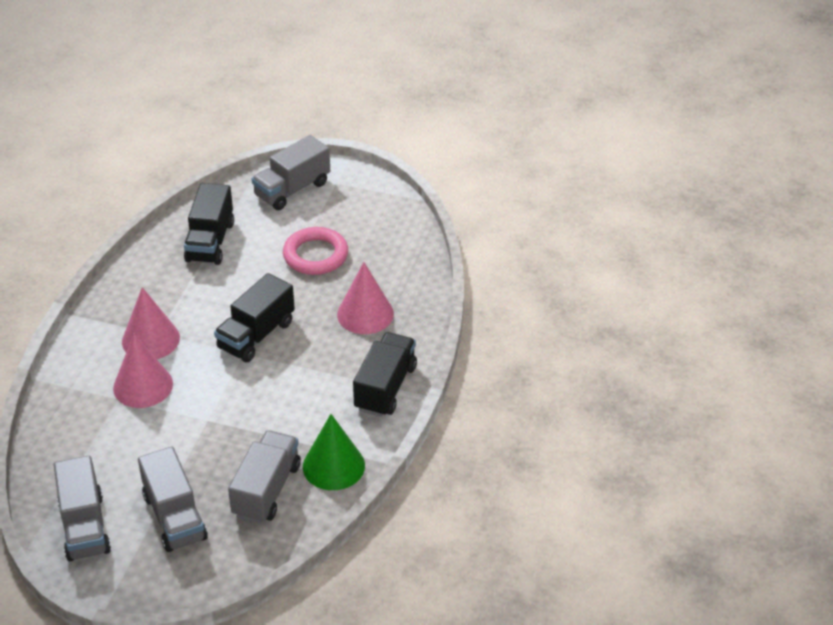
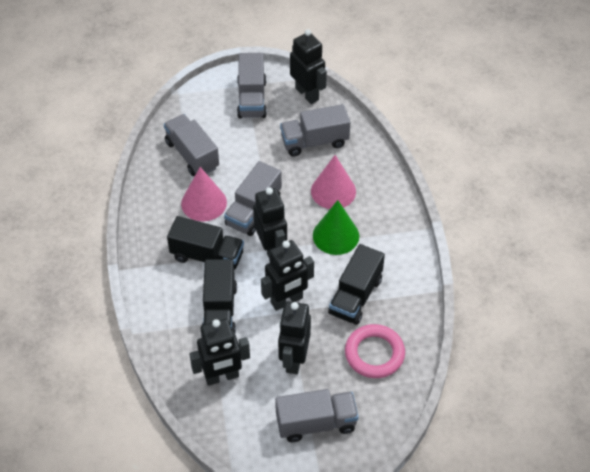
black robot: 0 -> 5
grey truck: 4 -> 5
pink cone: 3 -> 2

